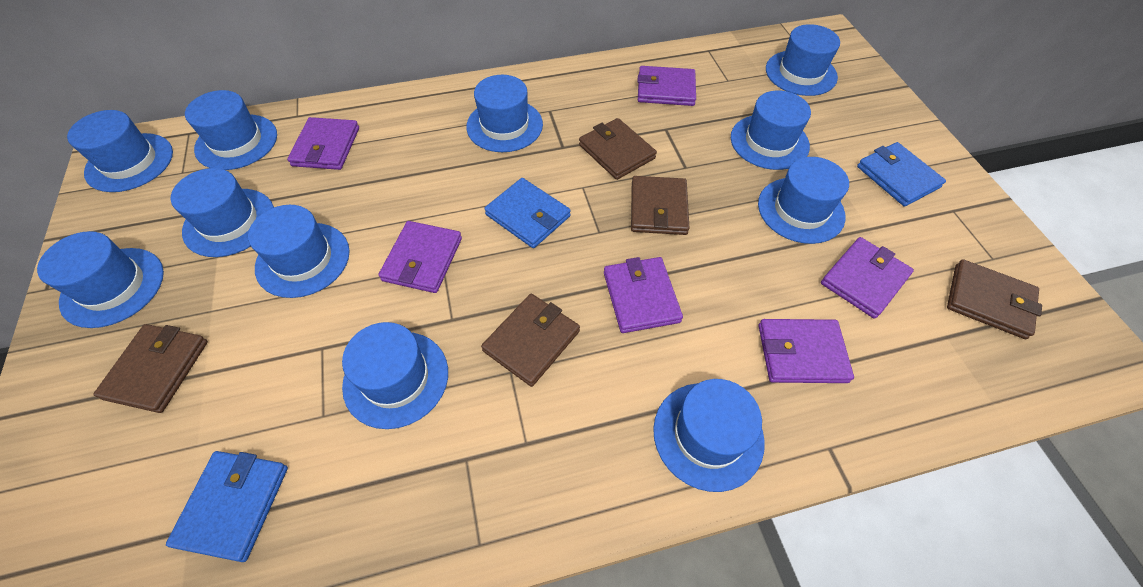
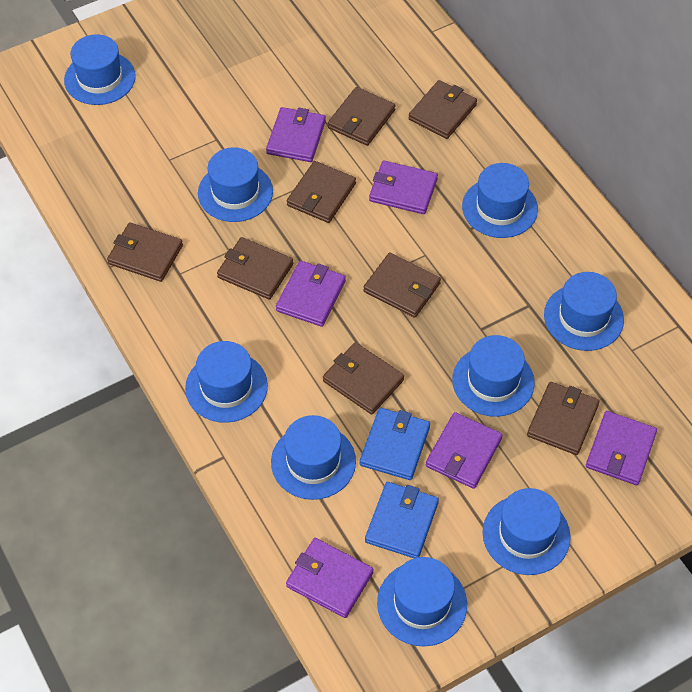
blue hat: 11 -> 9
blue wallet: 3 -> 2
brown wallet: 5 -> 8

